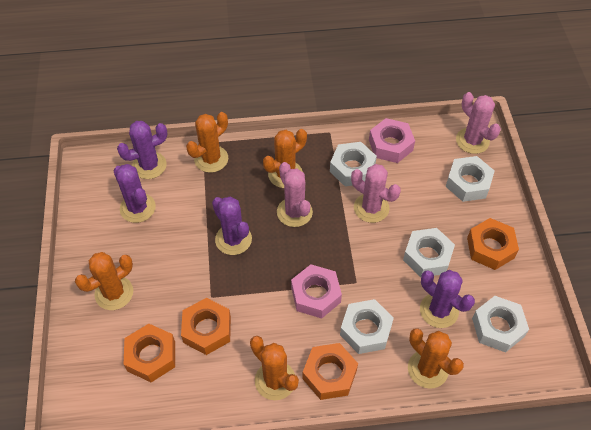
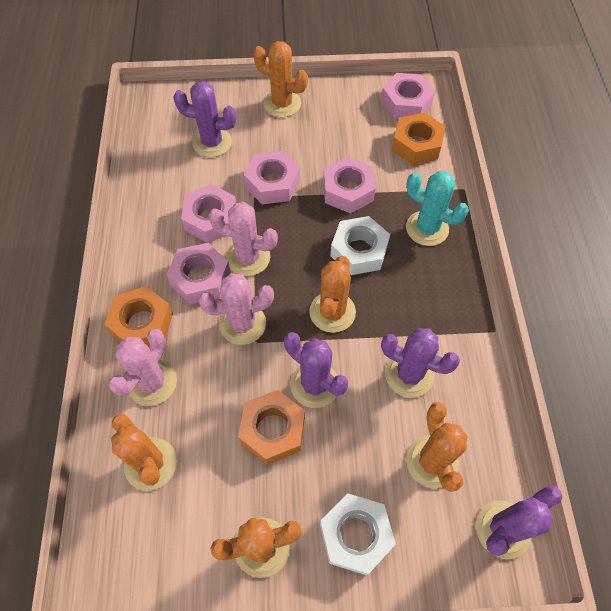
orange nut: 4 -> 3
pink nut: 2 -> 5
turquoise cactus: 0 -> 1
white nut: 5 -> 2

